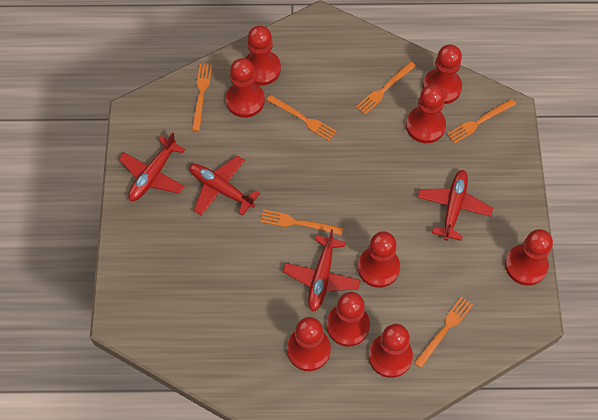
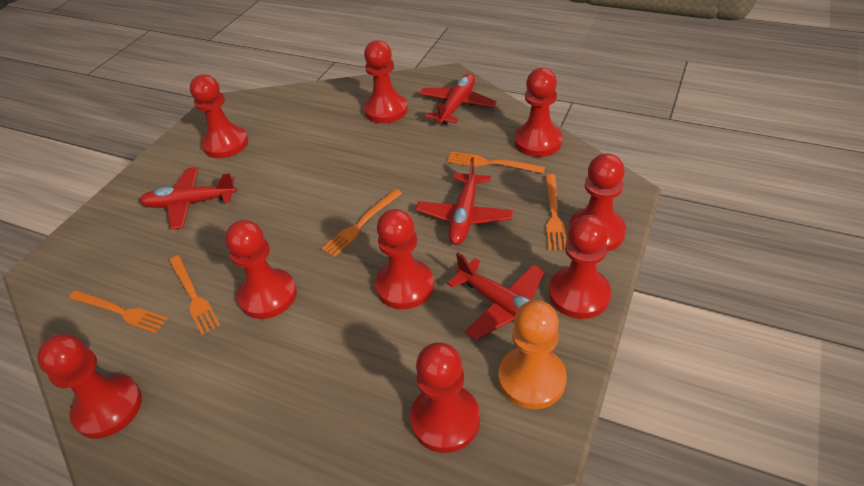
orange fork: 6 -> 5
orange pawn: 0 -> 1

